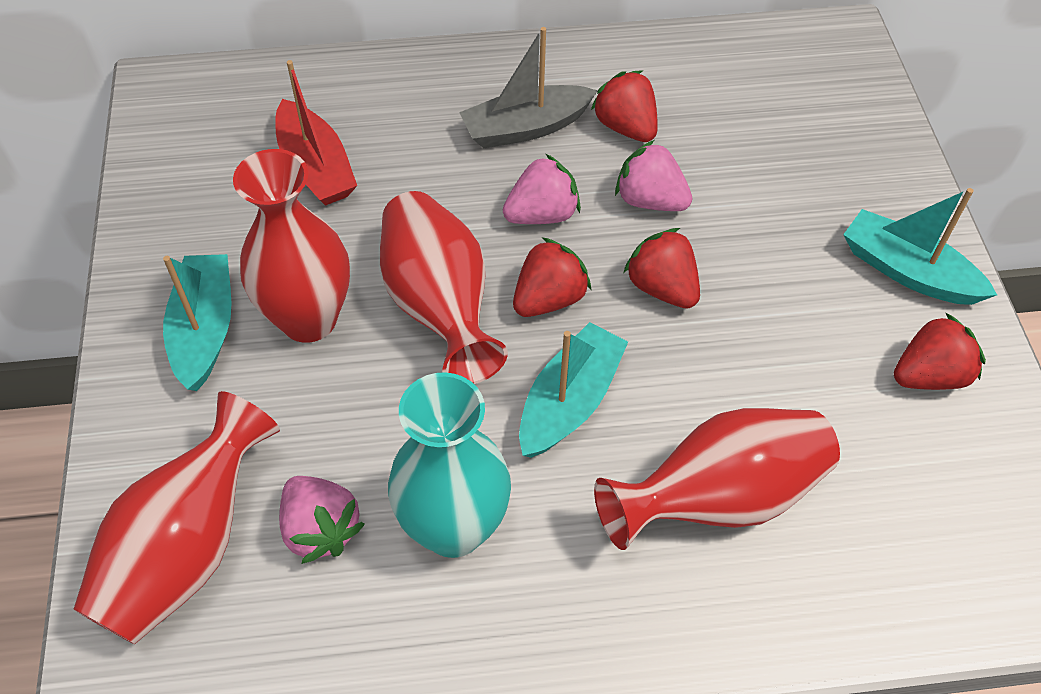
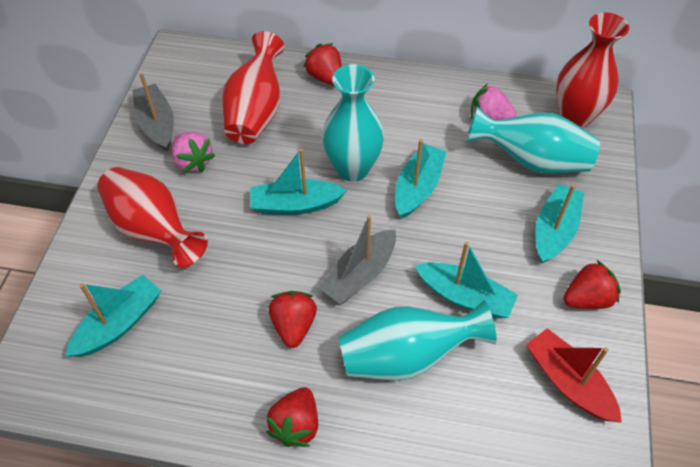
grey boat: 1 -> 2
pink strawberry: 3 -> 2
red vase: 4 -> 3
turquoise boat: 3 -> 5
turquoise vase: 1 -> 3

